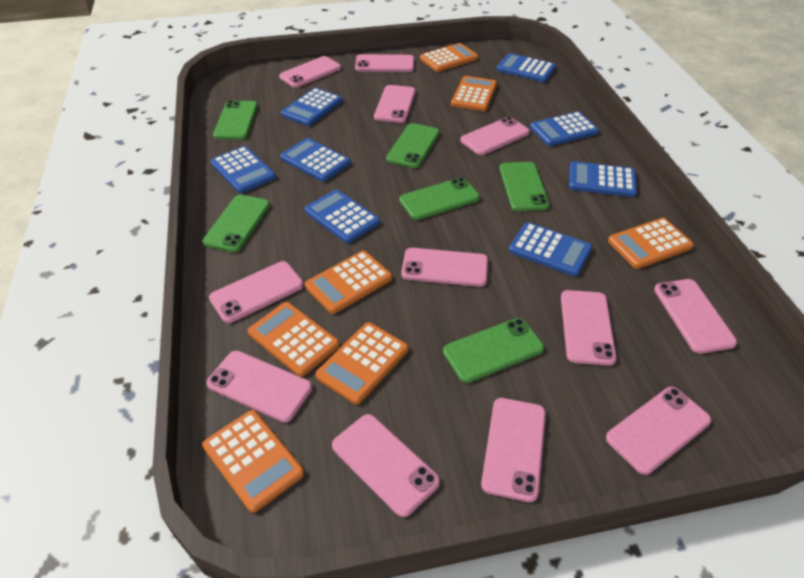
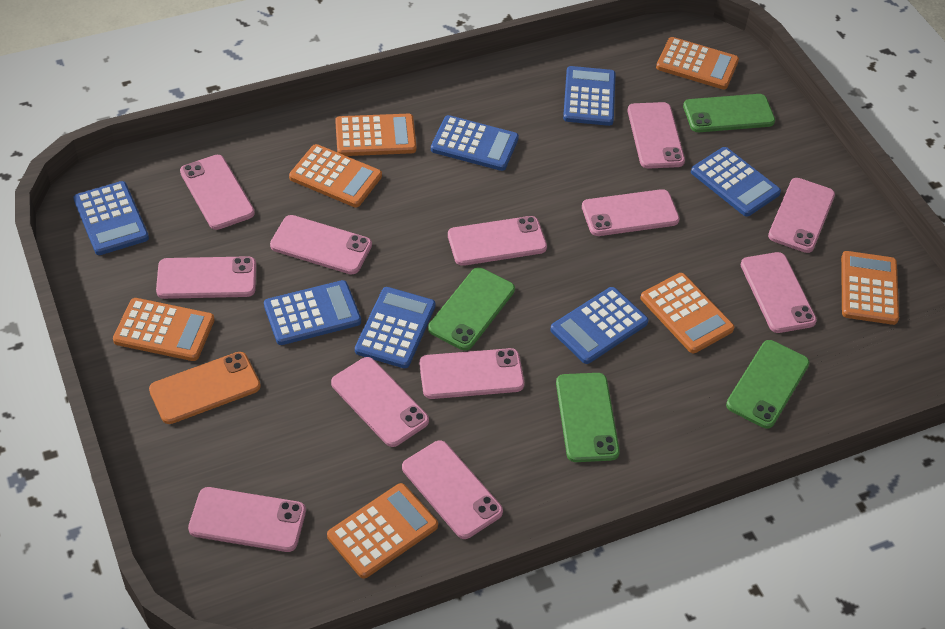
blue calculator: 8 -> 7
green phone: 6 -> 4
orange phone: 0 -> 1

